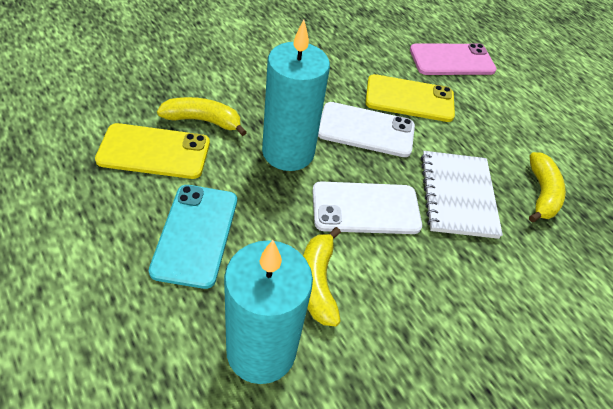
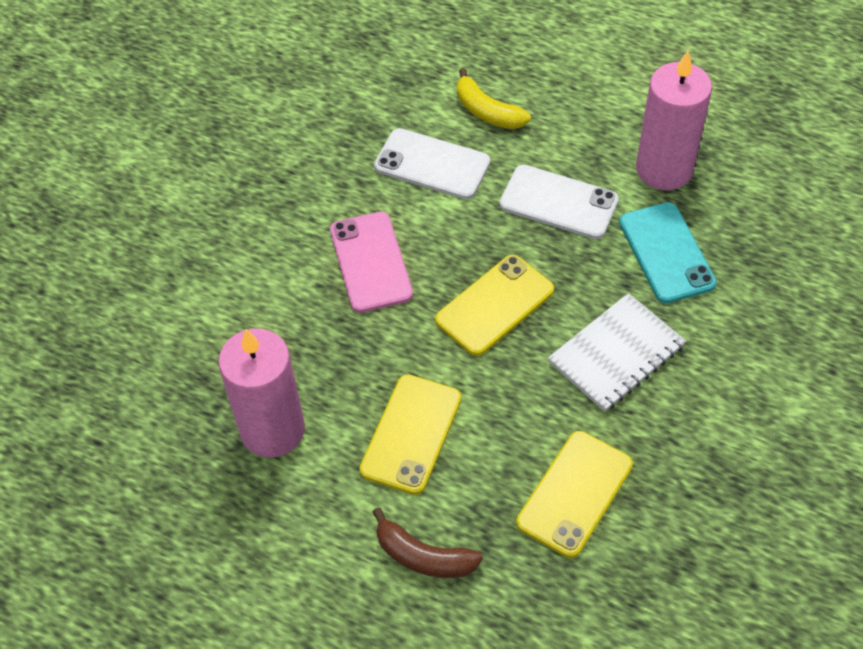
brown banana: 0 -> 1
pink candle: 0 -> 2
turquoise candle: 2 -> 0
yellow banana: 3 -> 1
yellow phone: 2 -> 3

